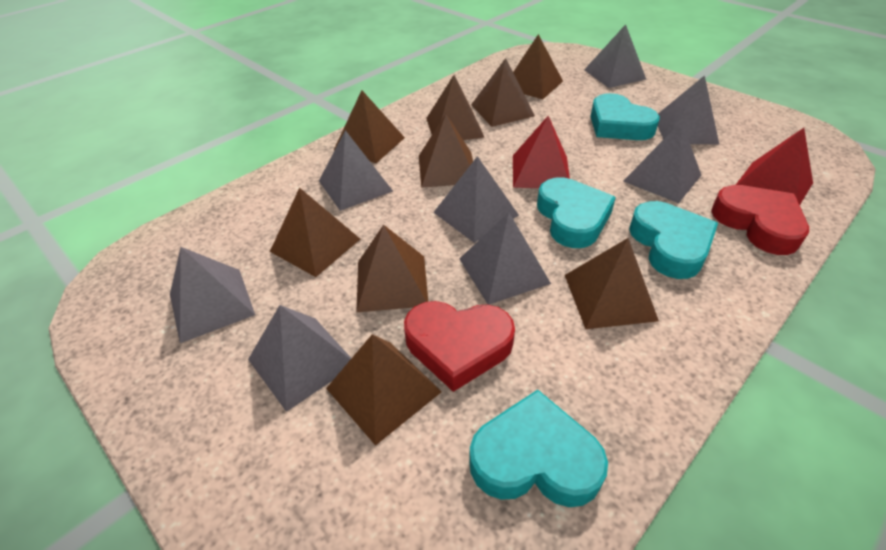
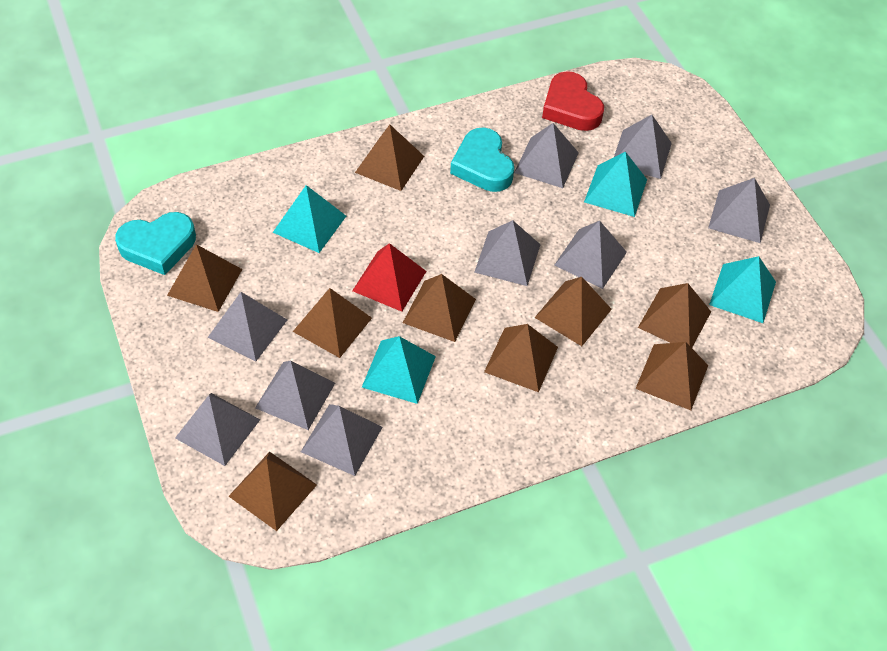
grey pyramid: 8 -> 9
red heart: 2 -> 1
red pyramid: 2 -> 1
turquoise heart: 4 -> 2
turquoise pyramid: 0 -> 4

